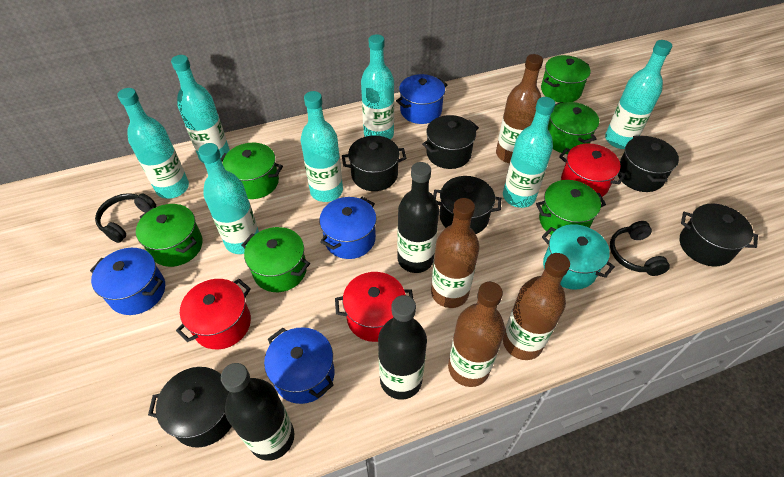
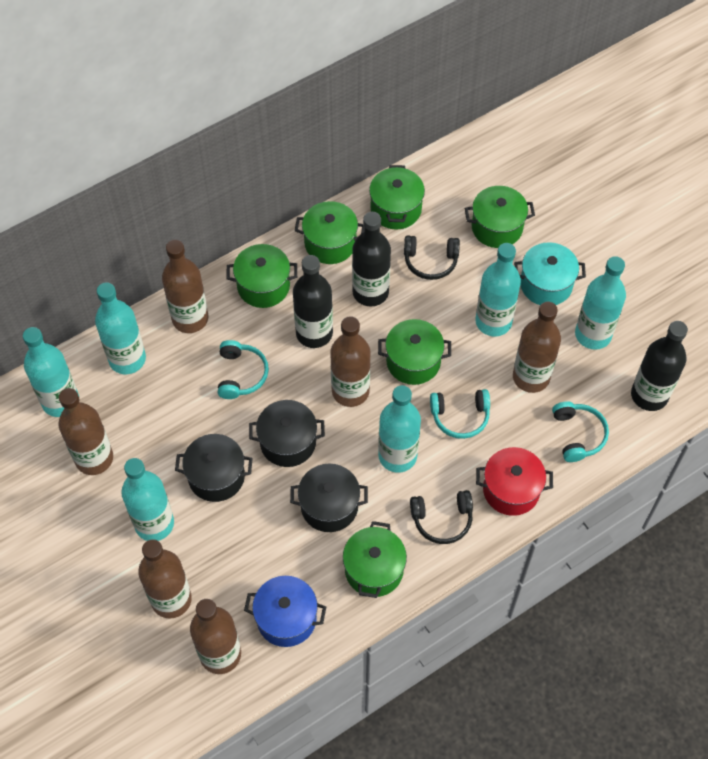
black pot: 6 -> 3
blue pot: 4 -> 1
brown bottle: 4 -> 6
red pot: 3 -> 1
turquoise bottle: 7 -> 6
turquoise headphones: 0 -> 3

